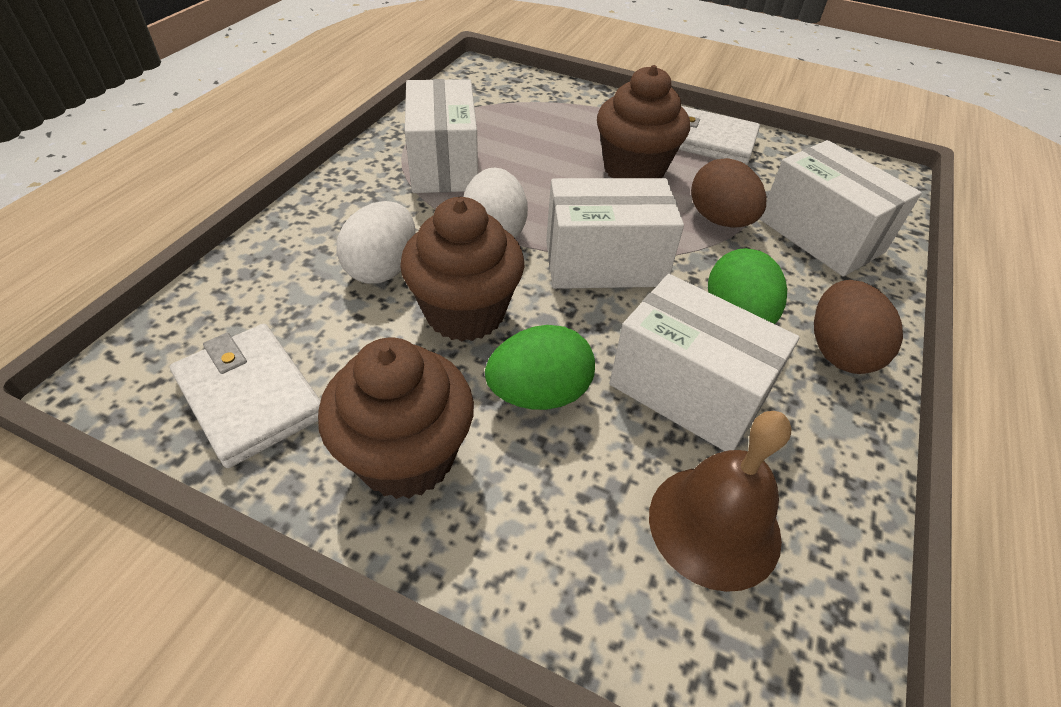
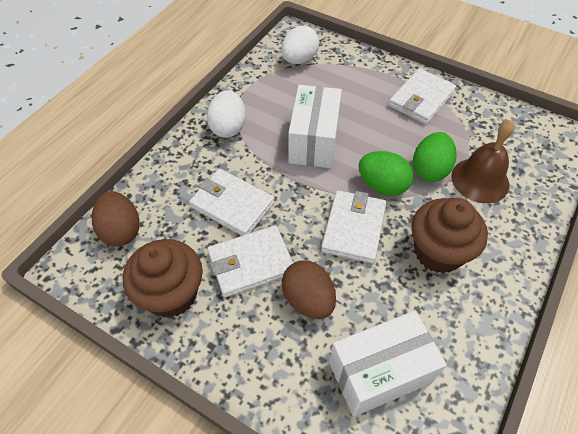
brown cupcake: 3 -> 2
white box: 4 -> 2
white wallet: 2 -> 4

